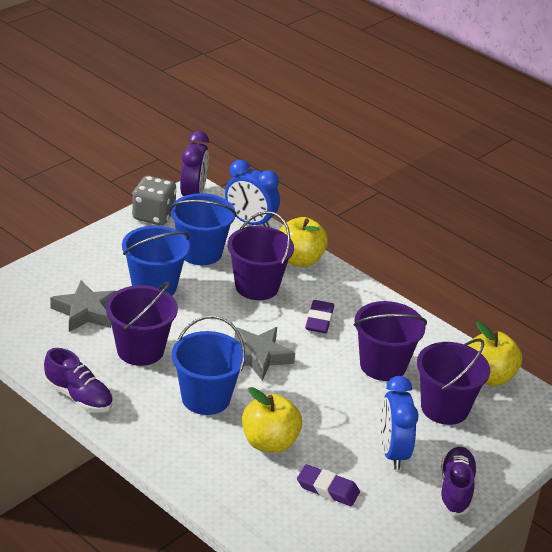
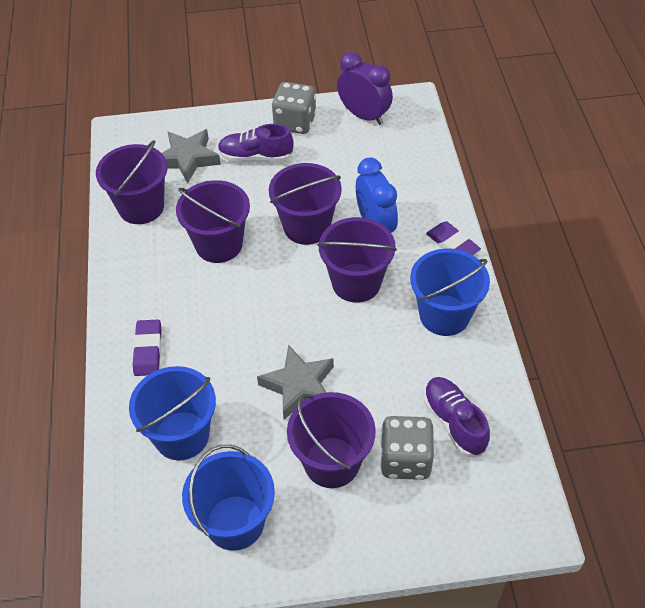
blue clock: 2 -> 1
grey dice: 1 -> 2
purple bucket: 4 -> 5
yellow apple: 3 -> 0

